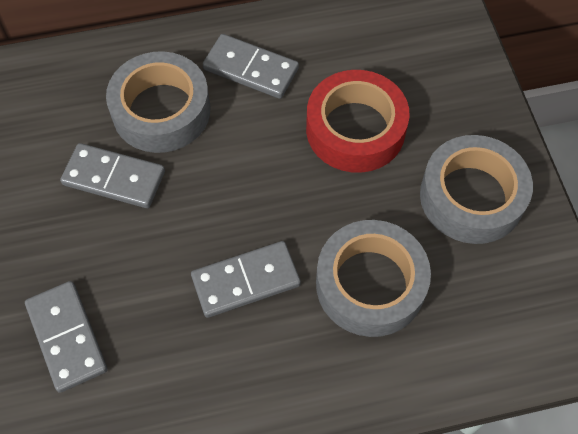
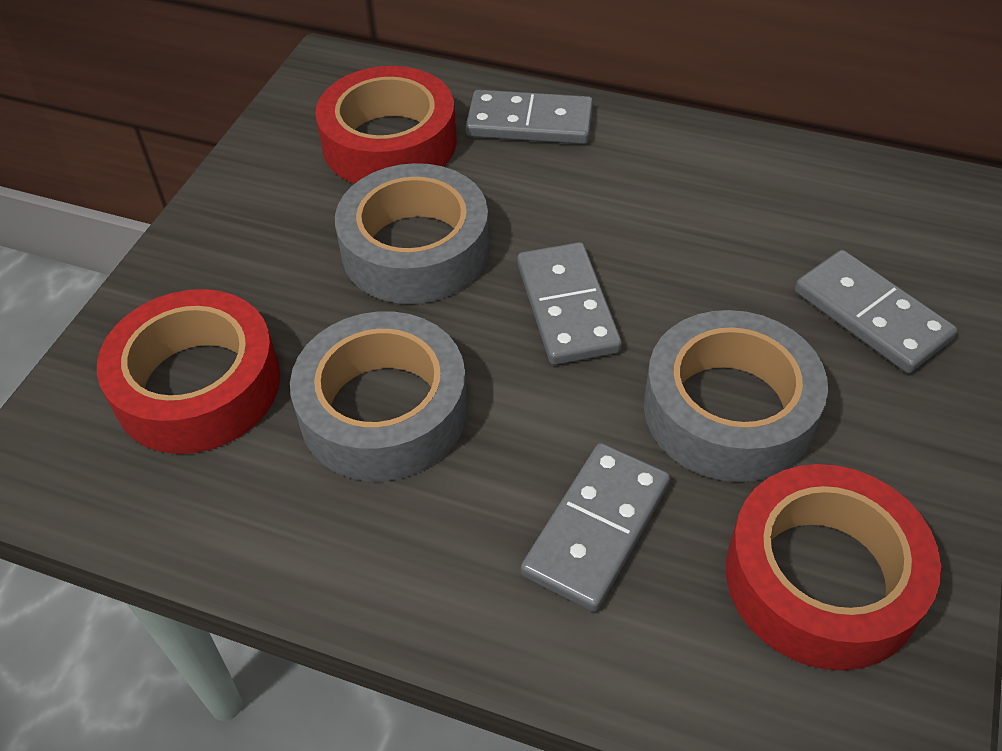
red tape: 1 -> 3

